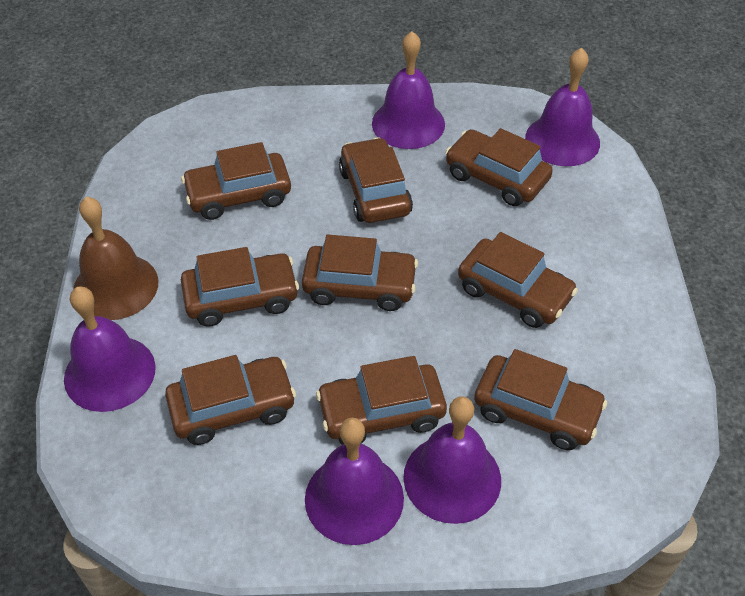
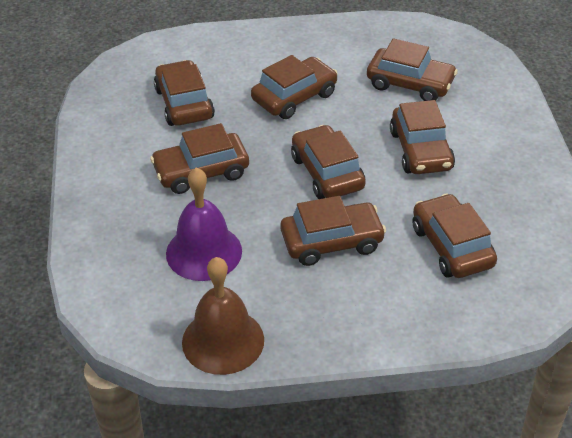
brown car: 9 -> 8
purple bell: 5 -> 1

